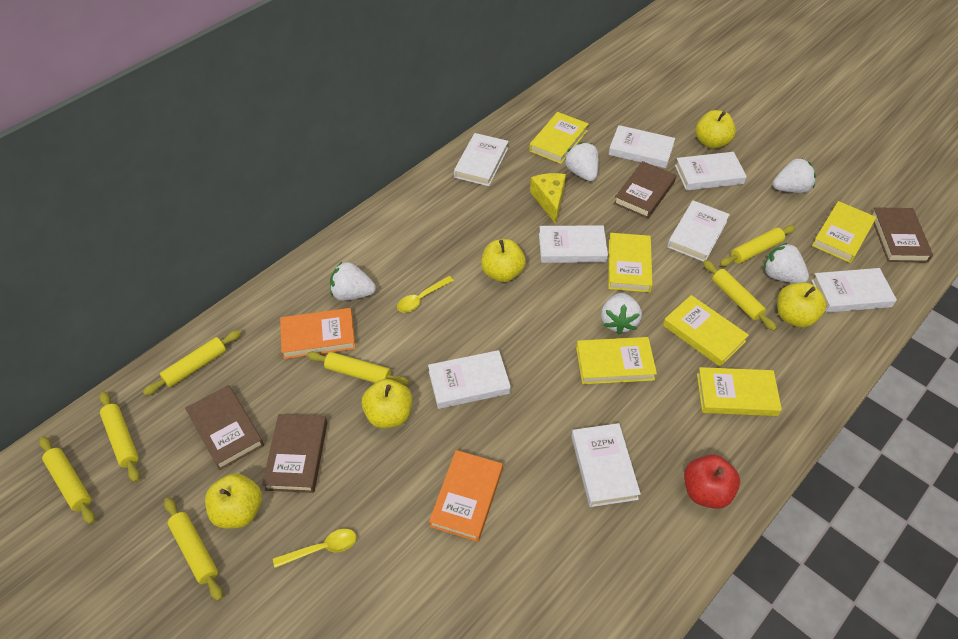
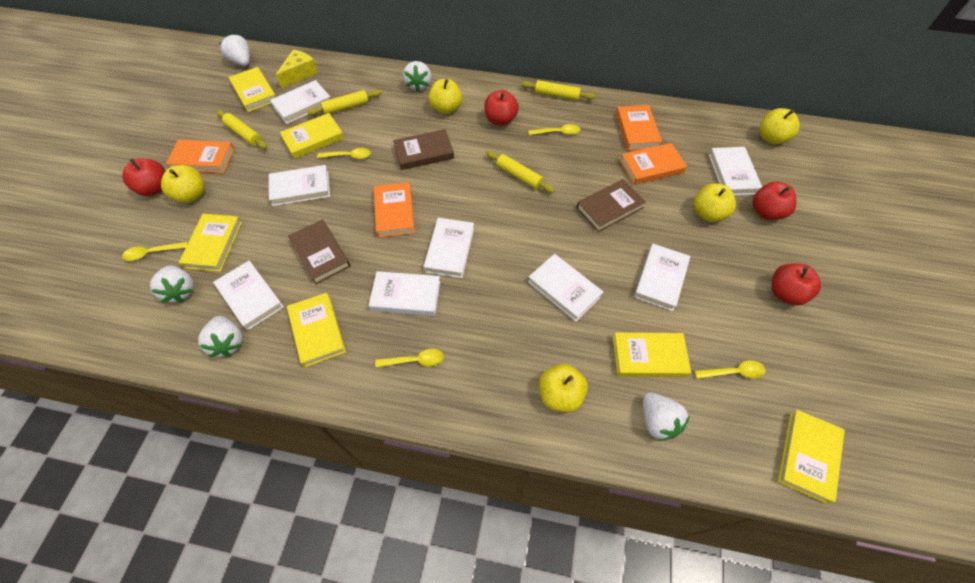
brown book: 4 -> 3
orange book: 2 -> 4
red apple: 1 -> 4
yellow rolling pin: 7 -> 4
yellow spoon: 2 -> 5

